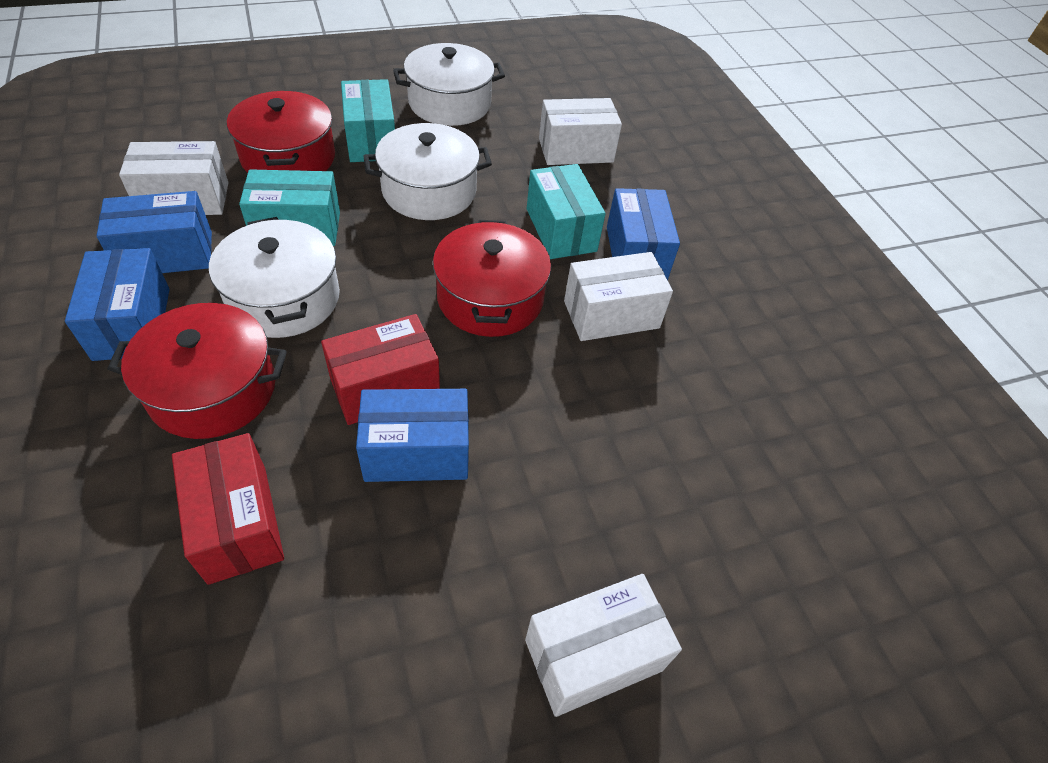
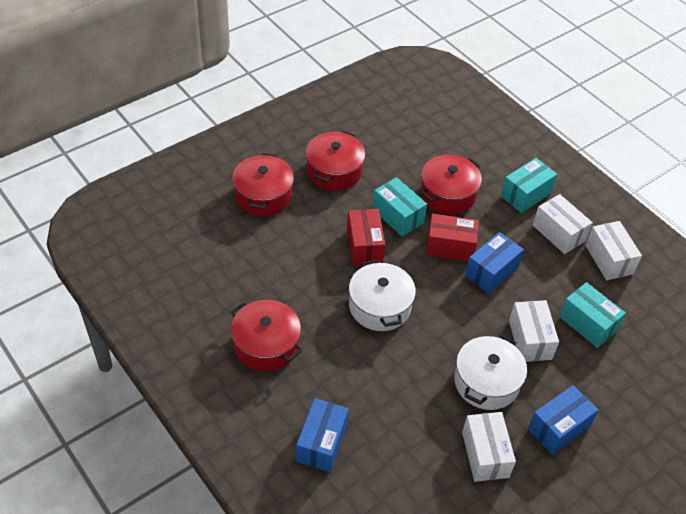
blue box: 4 -> 3
red pot: 3 -> 4
white pot: 3 -> 2

